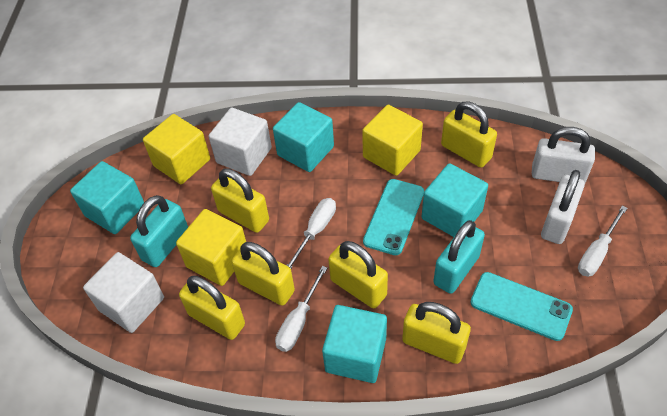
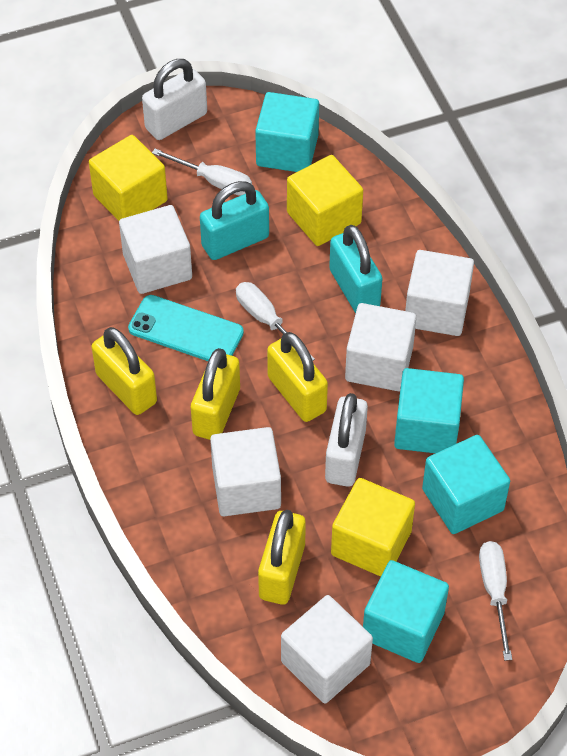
turquoise phone: 2 -> 1
white cube: 2 -> 5
yellow padlock: 6 -> 4

